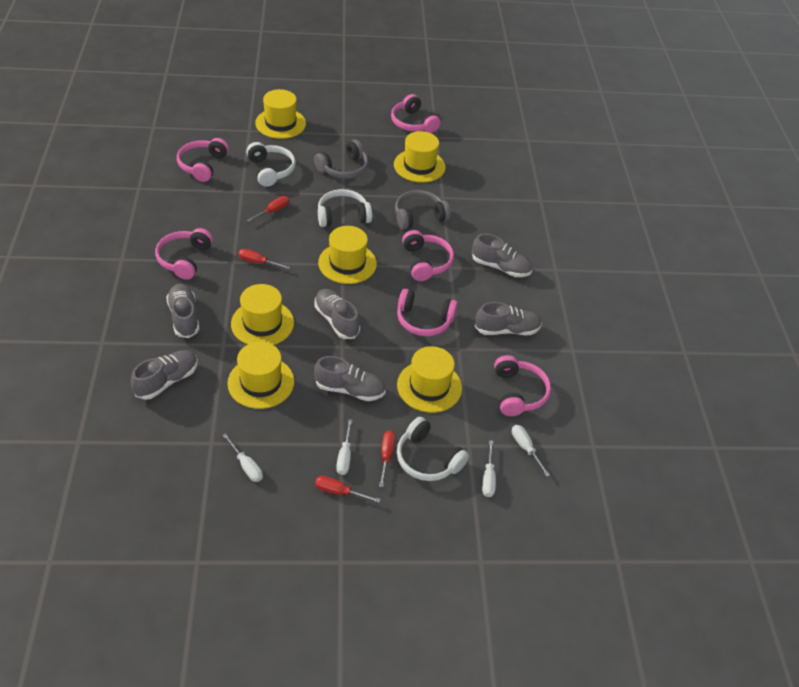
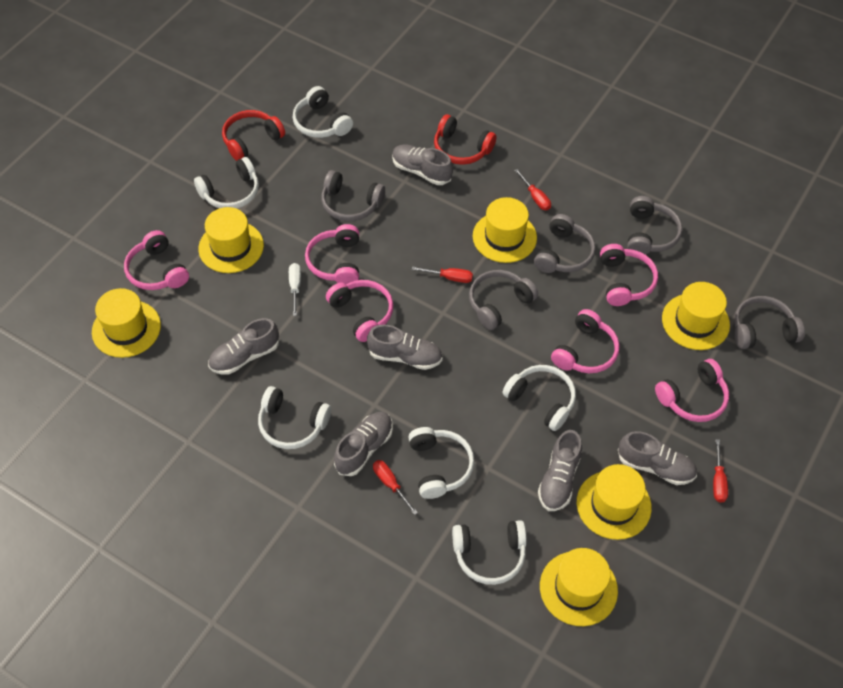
grey headphones: 2 -> 5
red headphones: 0 -> 2
white headphones: 3 -> 6
white screwdriver: 4 -> 1

